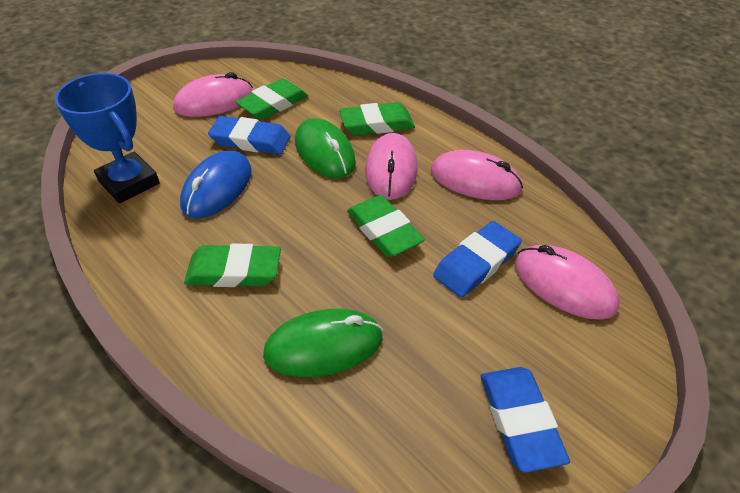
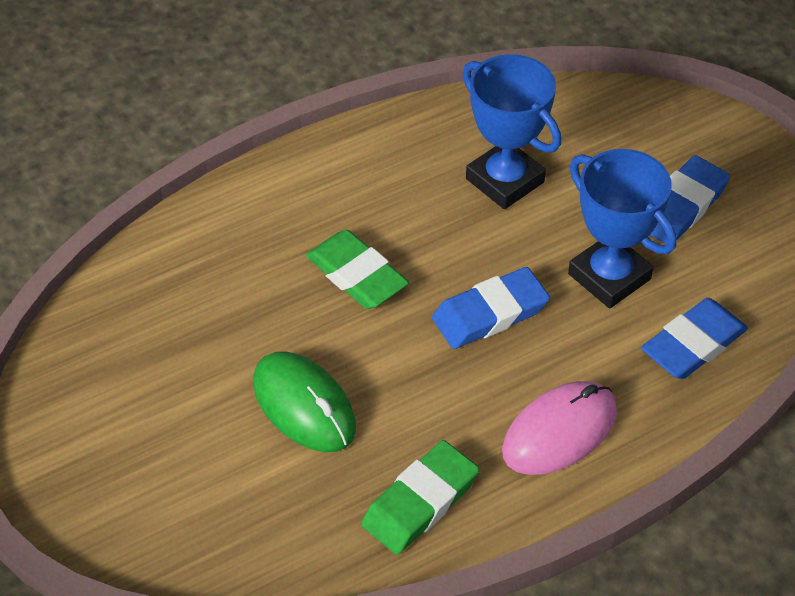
blue mouse: 1 -> 0
blue trophy: 1 -> 2
green eraser: 4 -> 2
green mouse: 2 -> 1
pink mouse: 4 -> 1

